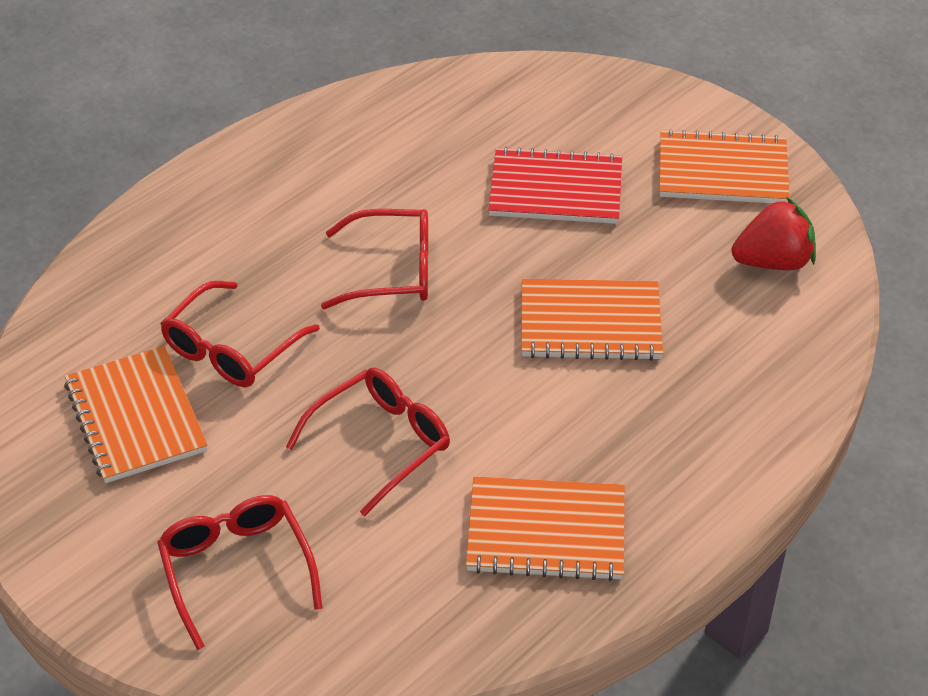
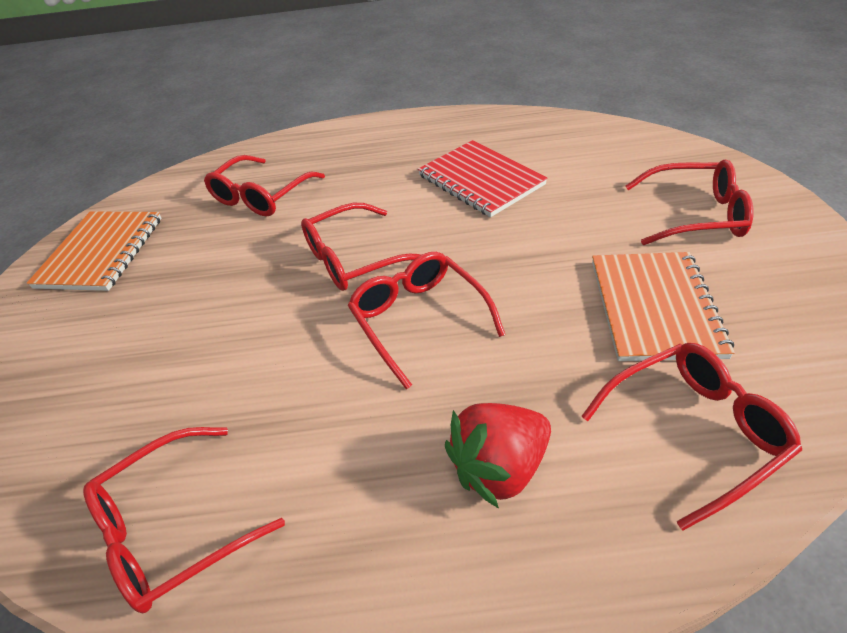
orange notebook: 4 -> 2
red glasses: 4 -> 6

